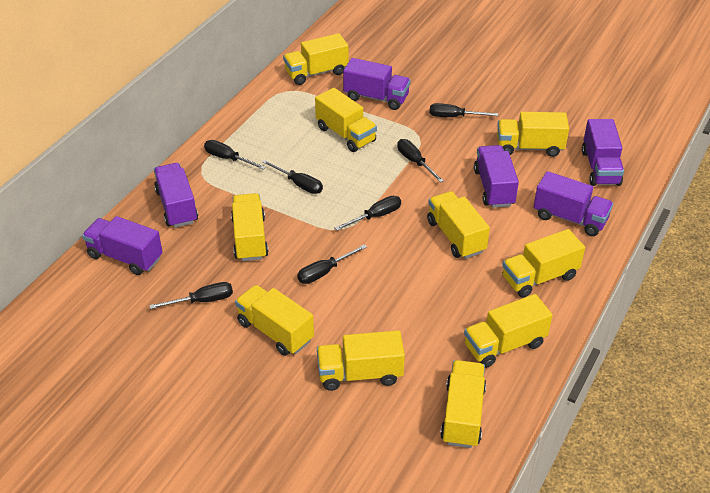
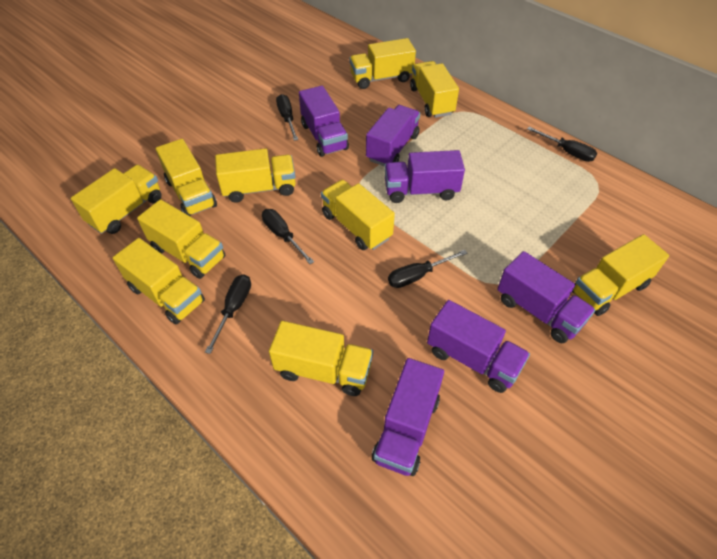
black screwdriver: 7 -> 5

